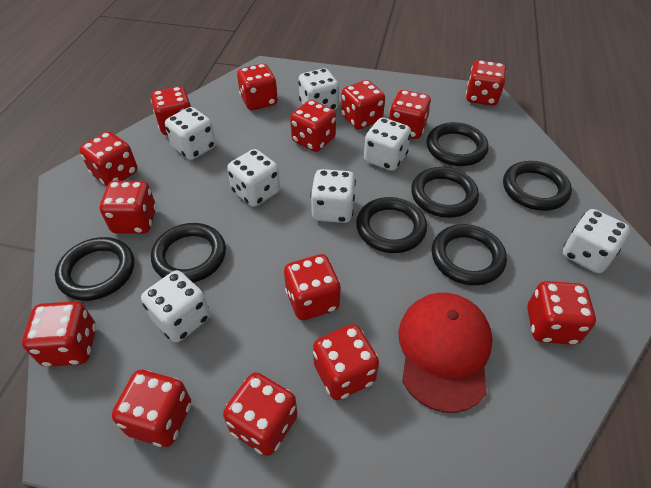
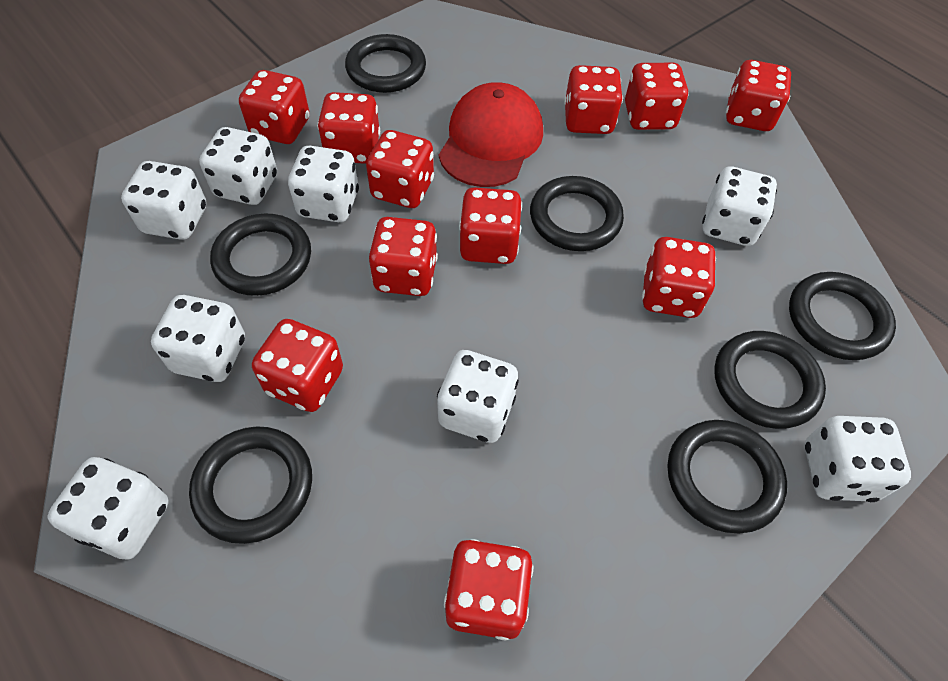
red dice: 14 -> 11
white dice: 7 -> 8

